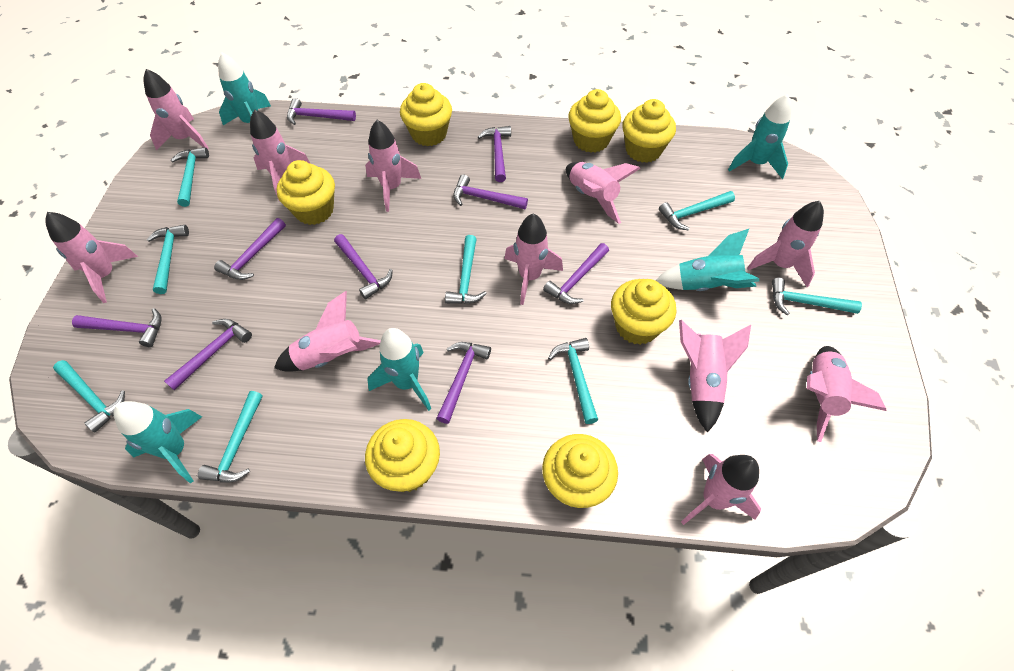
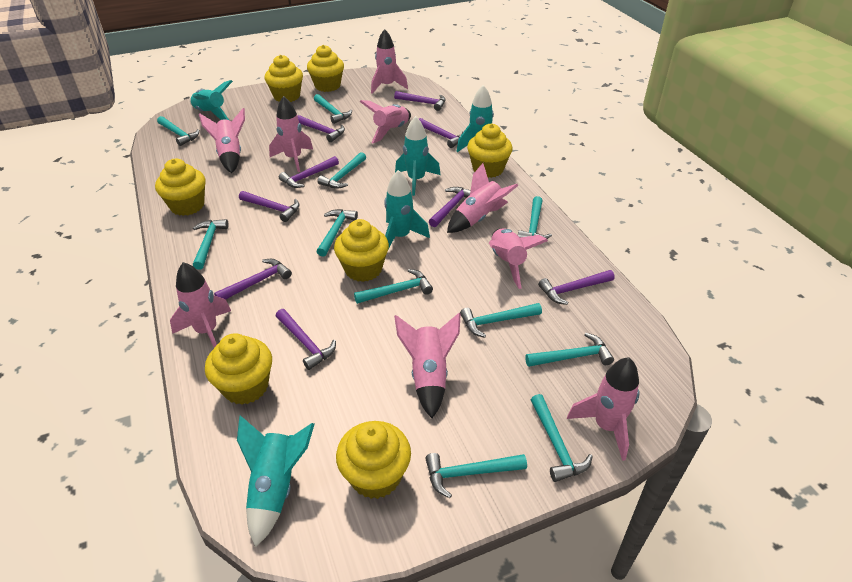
pink rocket: 11 -> 9
turquoise hammer: 8 -> 11

